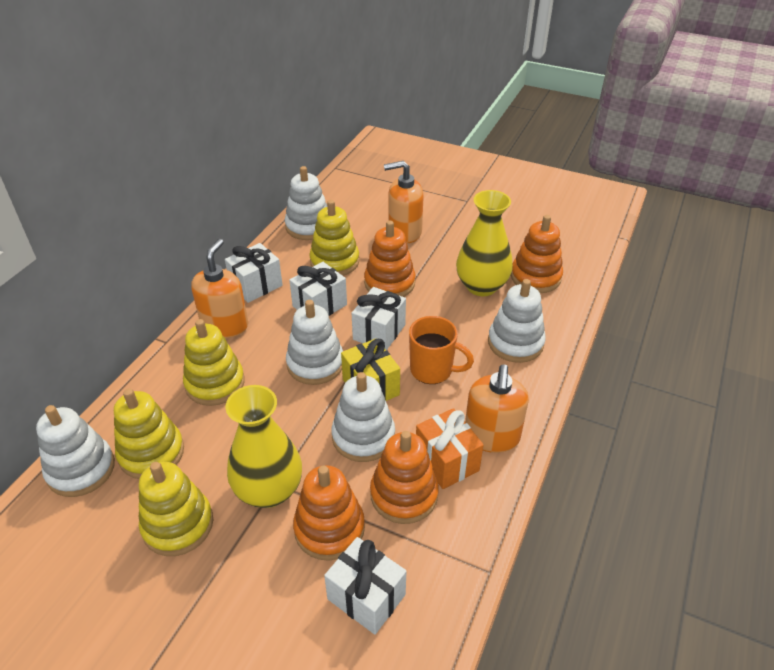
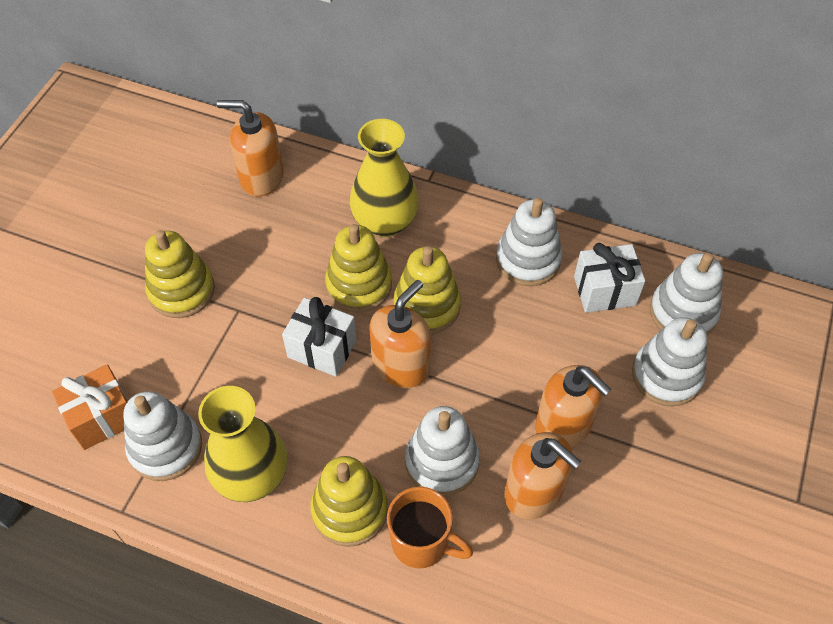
orange soap dispenser: 3 -> 4
orange stacking toy: 4 -> 0
white gift: 4 -> 2
yellow gift: 1 -> 0

